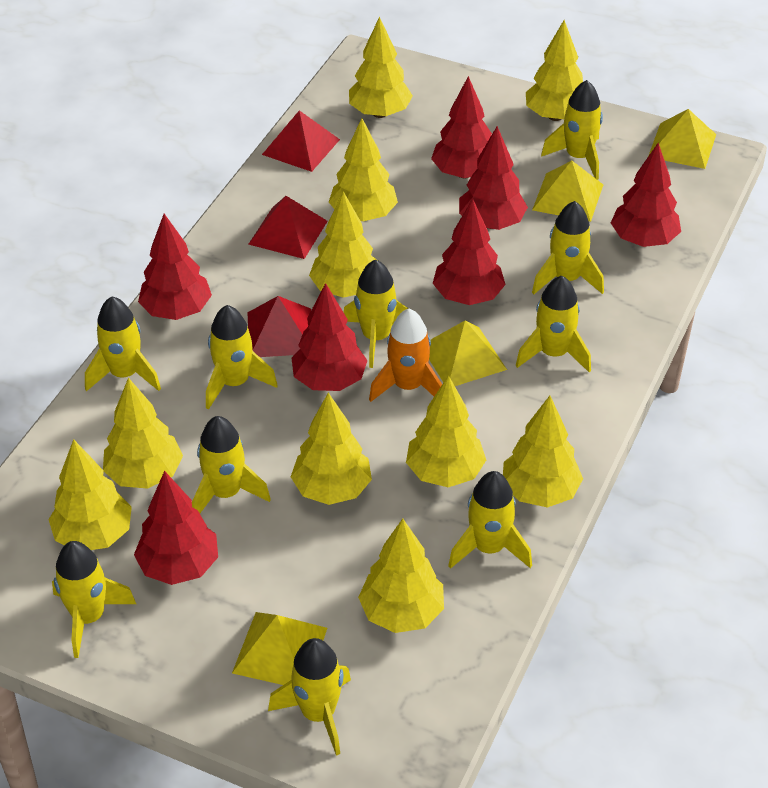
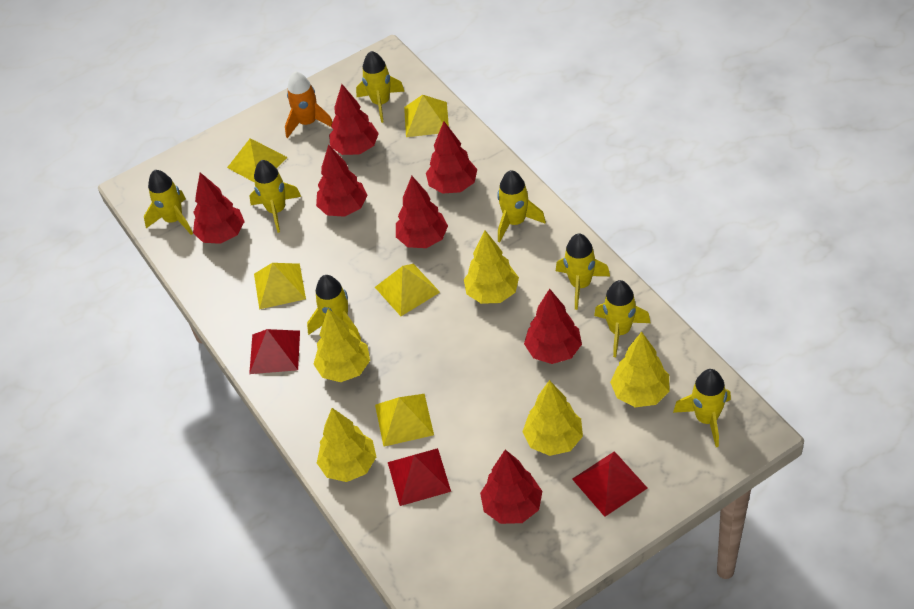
yellow pyramid: 4 -> 5
yellow rocket: 10 -> 8
yellow tree: 10 -> 5

